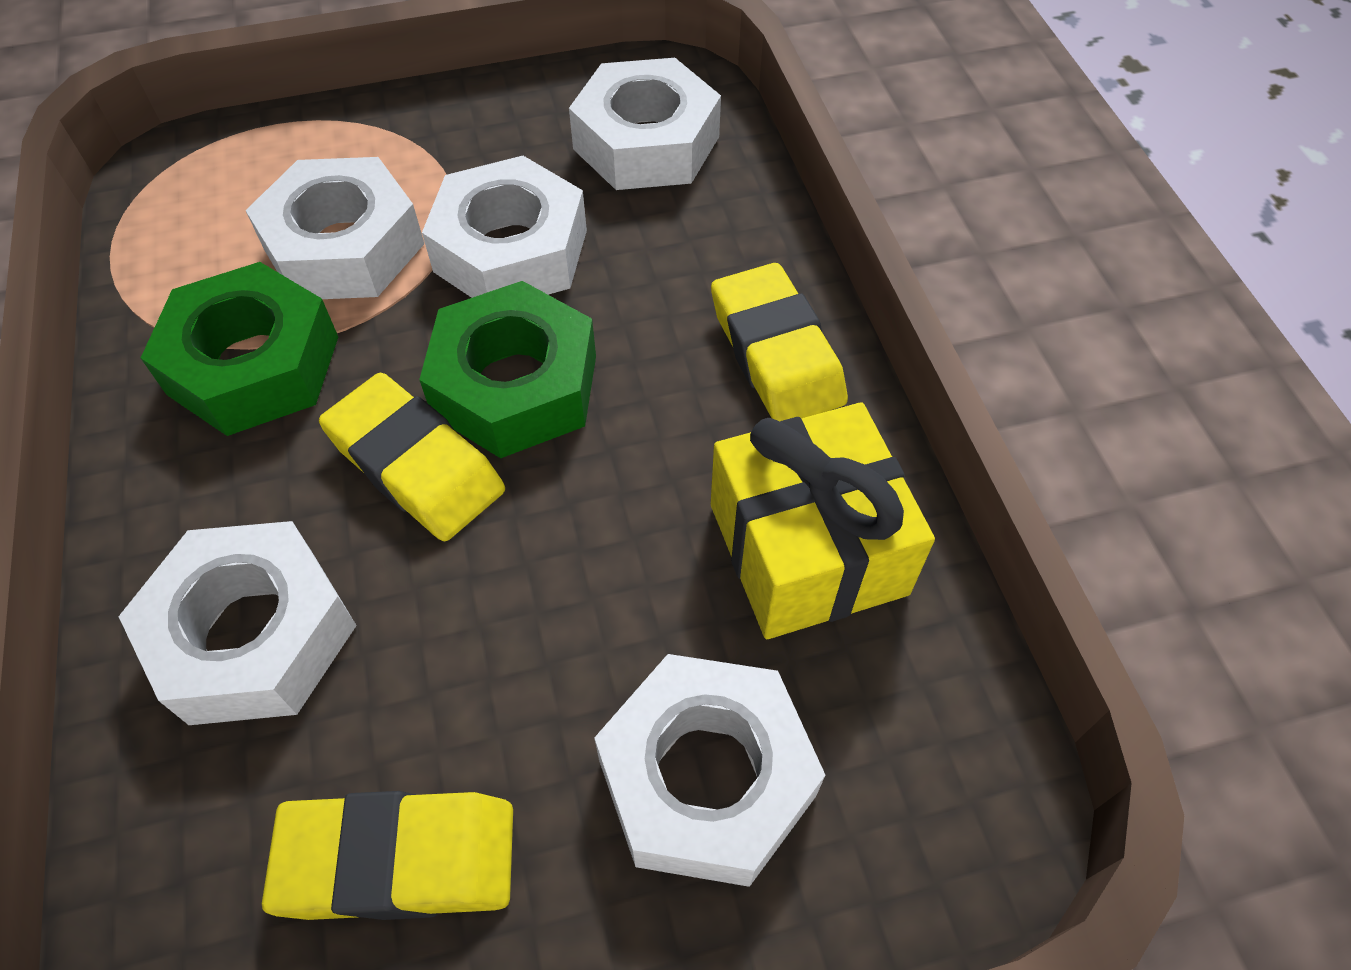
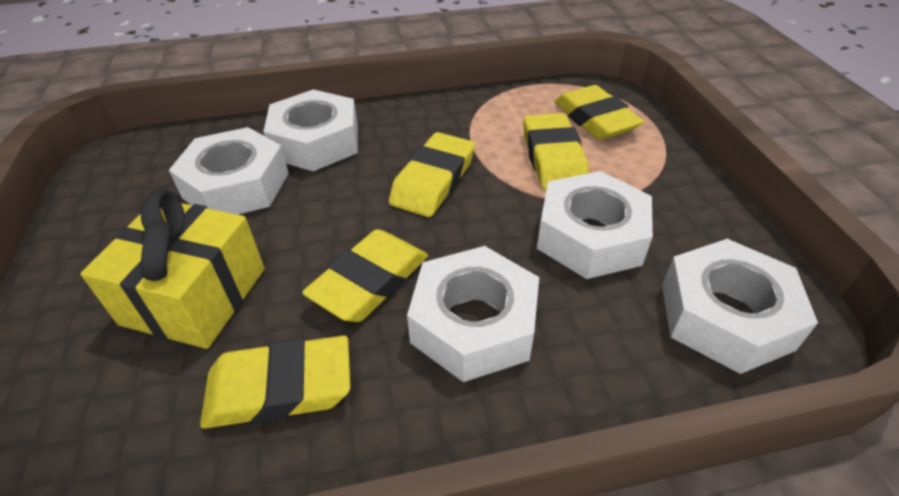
green nut: 2 -> 0
yellow eraser: 3 -> 5

